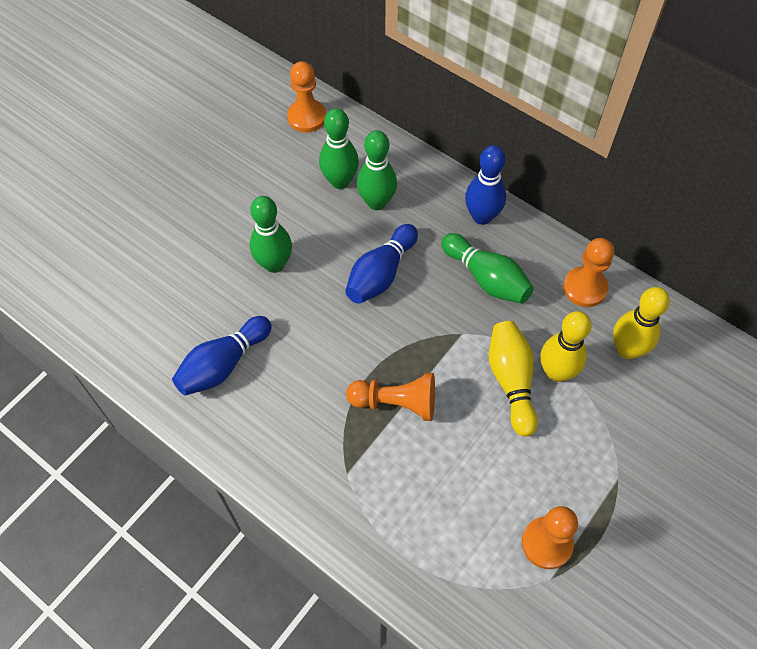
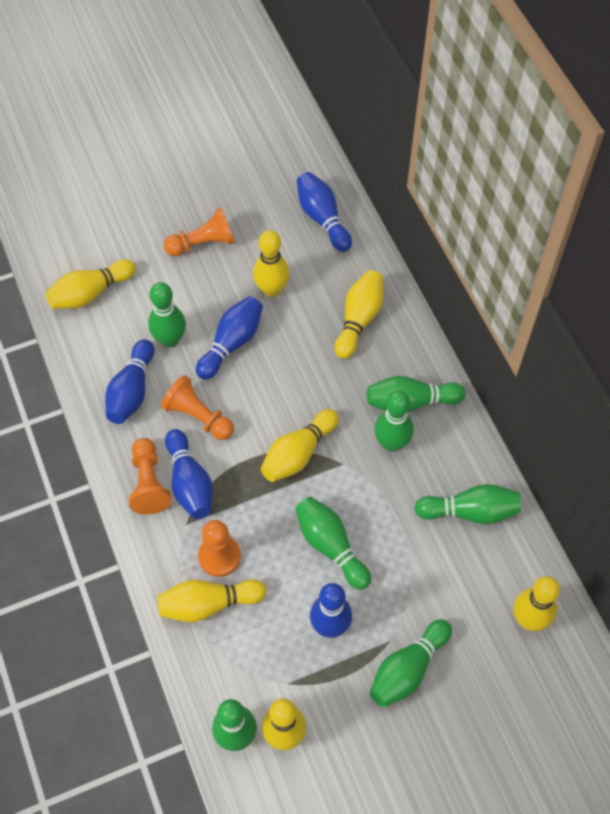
blue bowling pin: 3 -> 5
green bowling pin: 4 -> 7
yellow bowling pin: 3 -> 7

